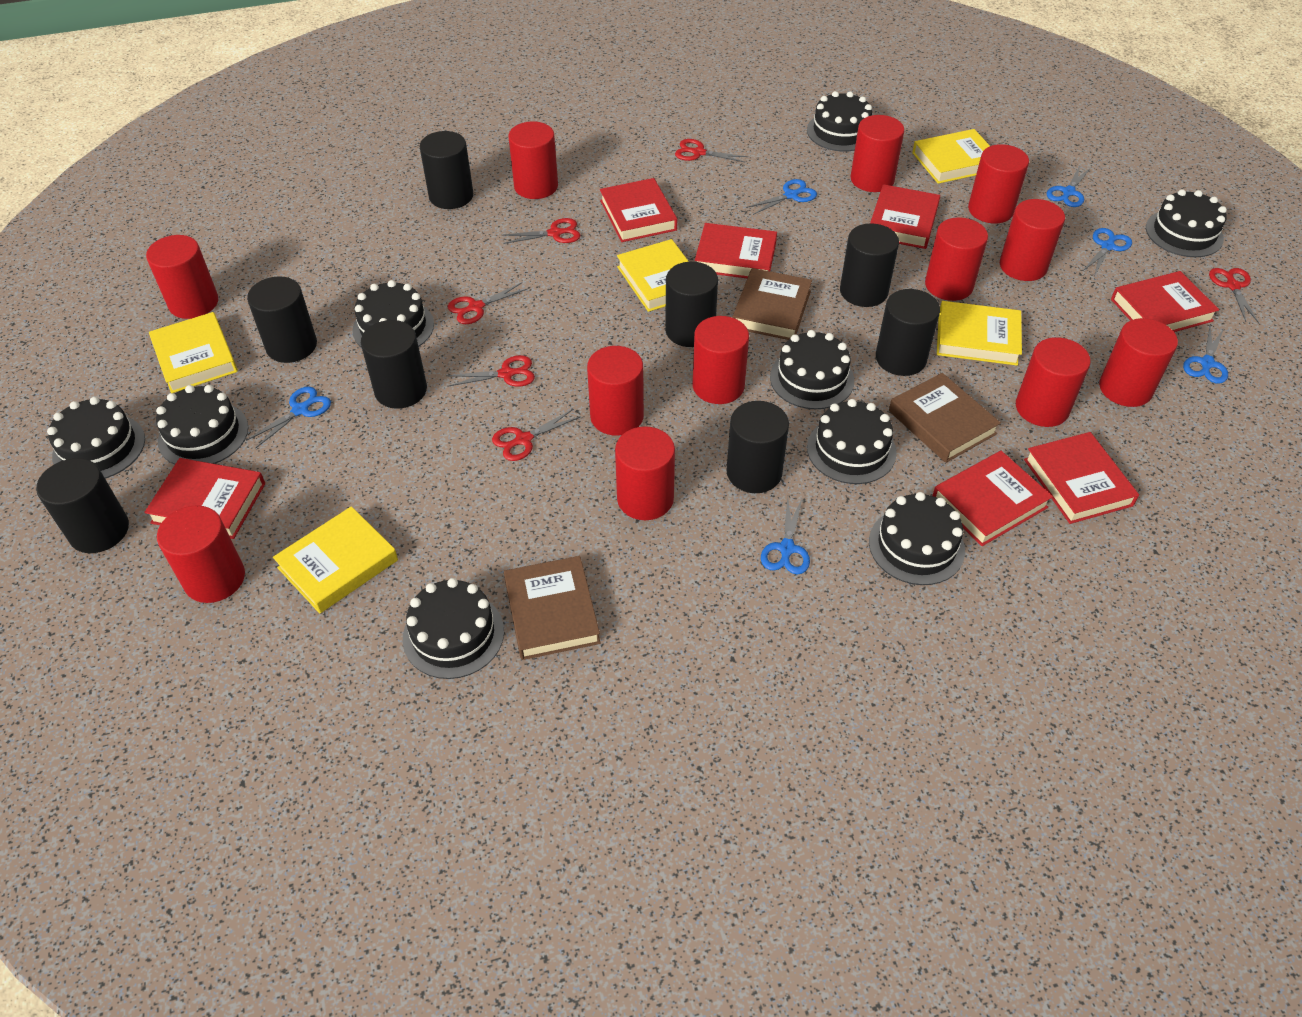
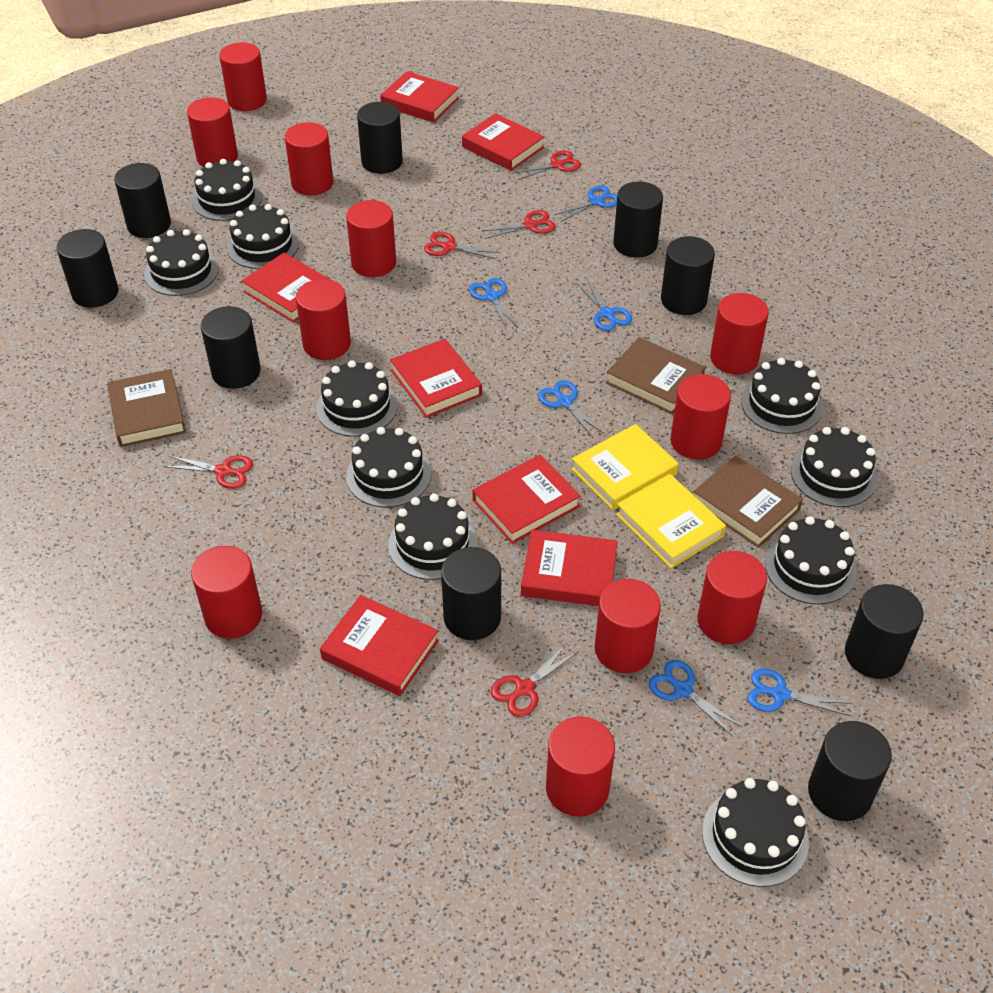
black cake: 9 -> 10
black cylinder: 8 -> 9
red cylinder: 12 -> 11
red scissors: 6 -> 5
yellow book: 5 -> 2

